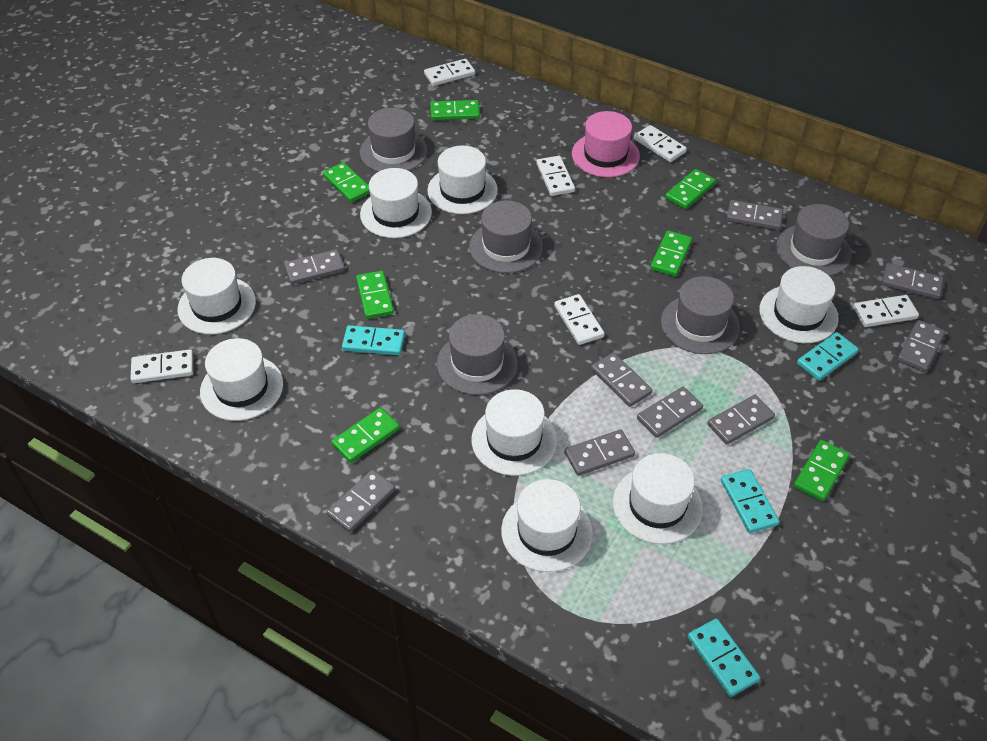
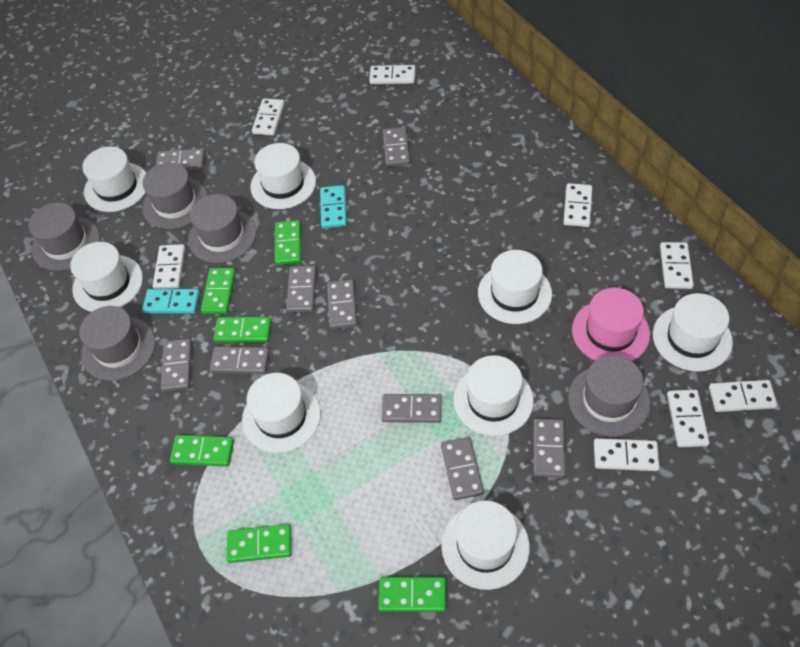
green domino: 7 -> 6
turquoise domino: 4 -> 2
white domino: 6 -> 8

